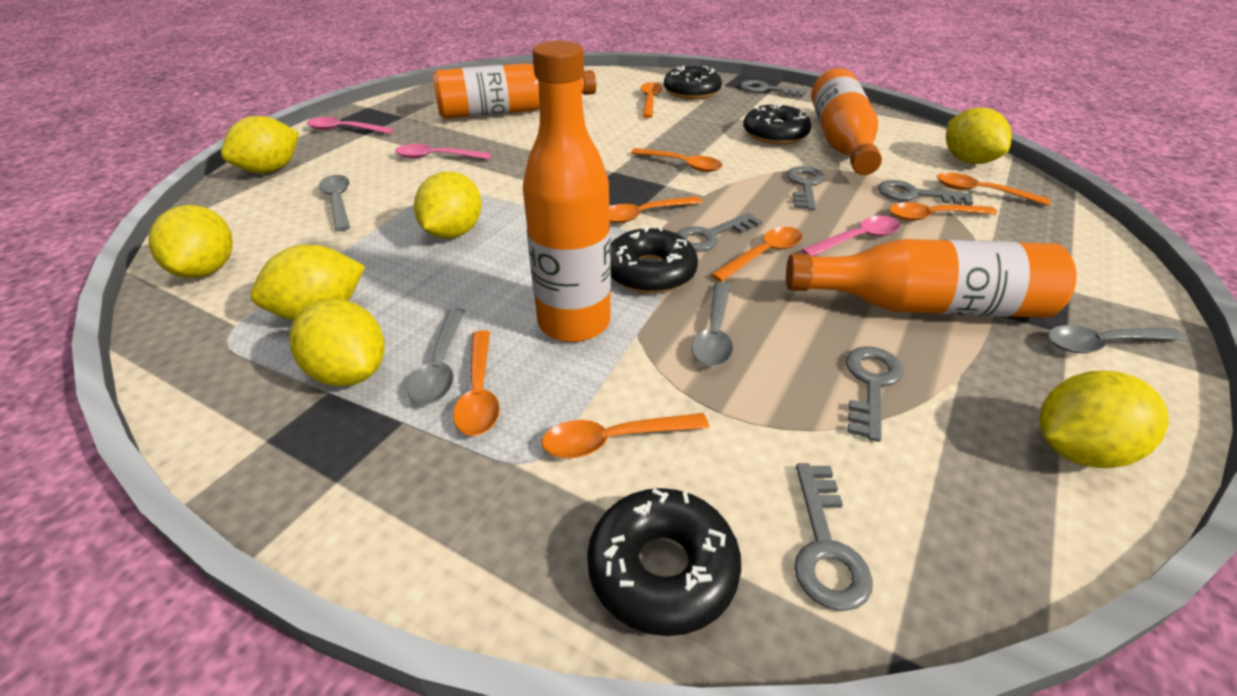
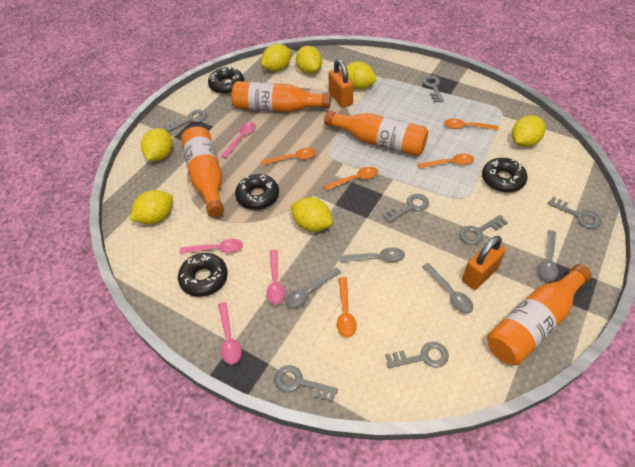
grey key: 6 -> 7
orange padlock: 0 -> 2
orange spoon: 8 -> 5
pink spoon: 3 -> 4

